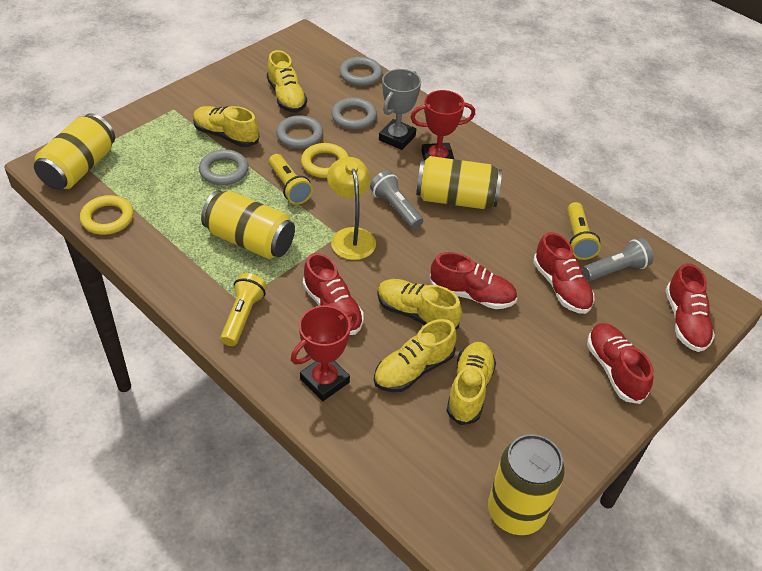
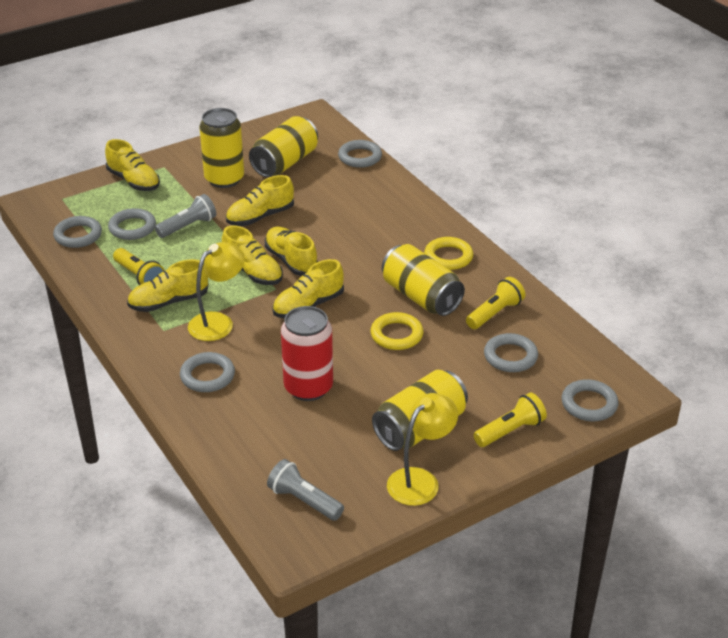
grey ring: 4 -> 6
grey trophy: 1 -> 0
red can: 0 -> 1
red shoe: 5 -> 0
red trophy: 2 -> 0
yellow lamp: 1 -> 2
yellow shoe: 5 -> 6

